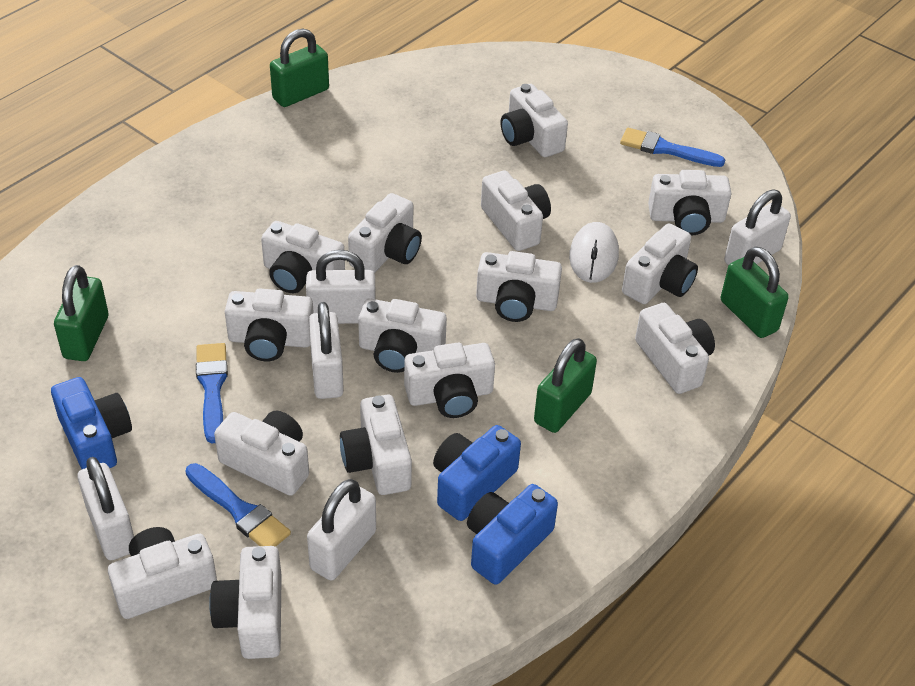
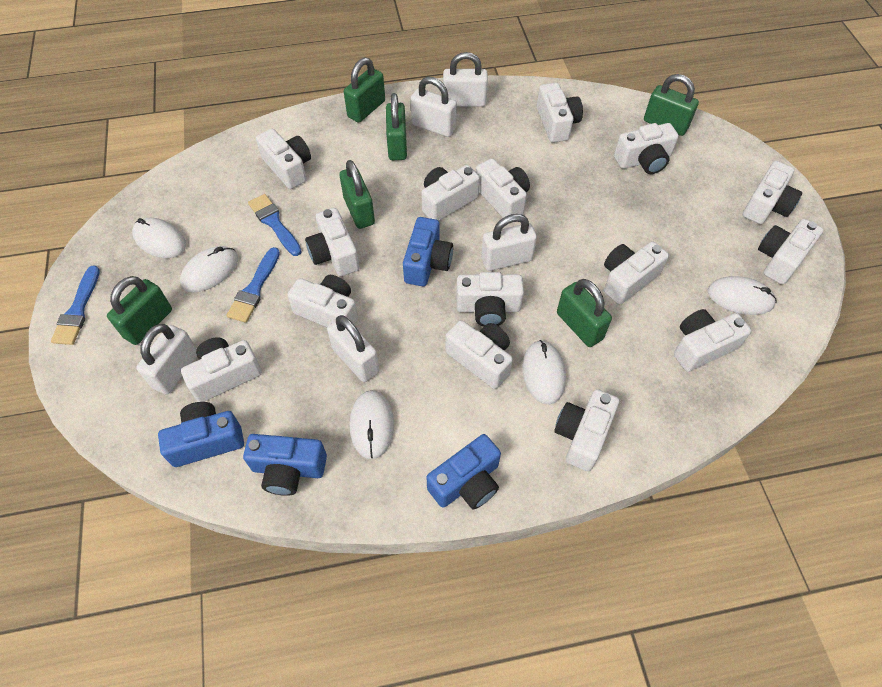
blue camera: 3 -> 4
green padlock: 4 -> 6
white mouse: 1 -> 5

